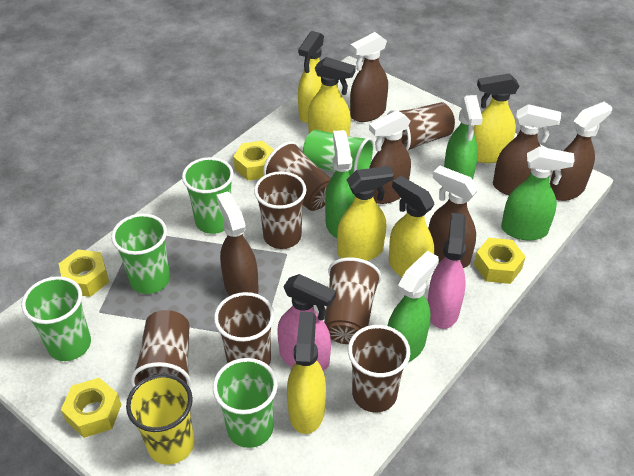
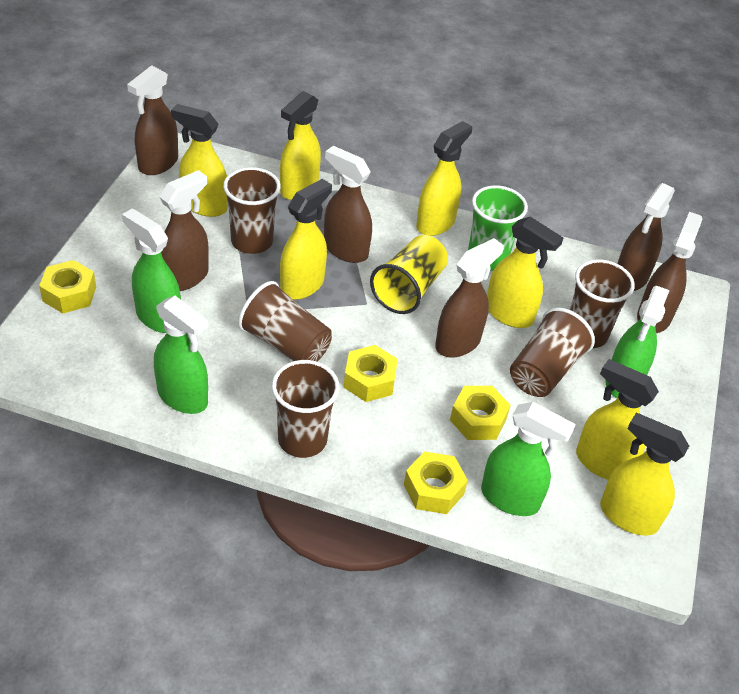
brown cup: 7 -> 5
green cup: 5 -> 1
pink spray bottle: 2 -> 0
yellow spray bottle: 6 -> 7

